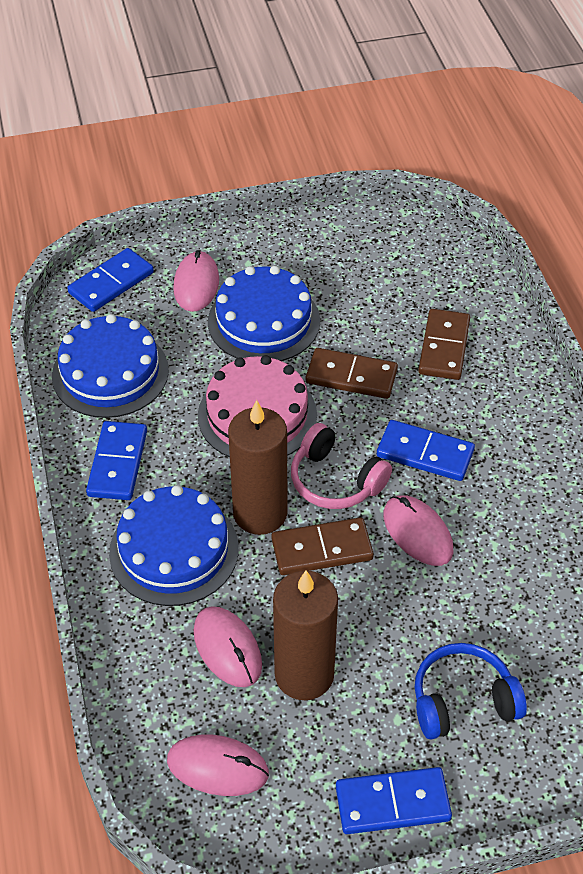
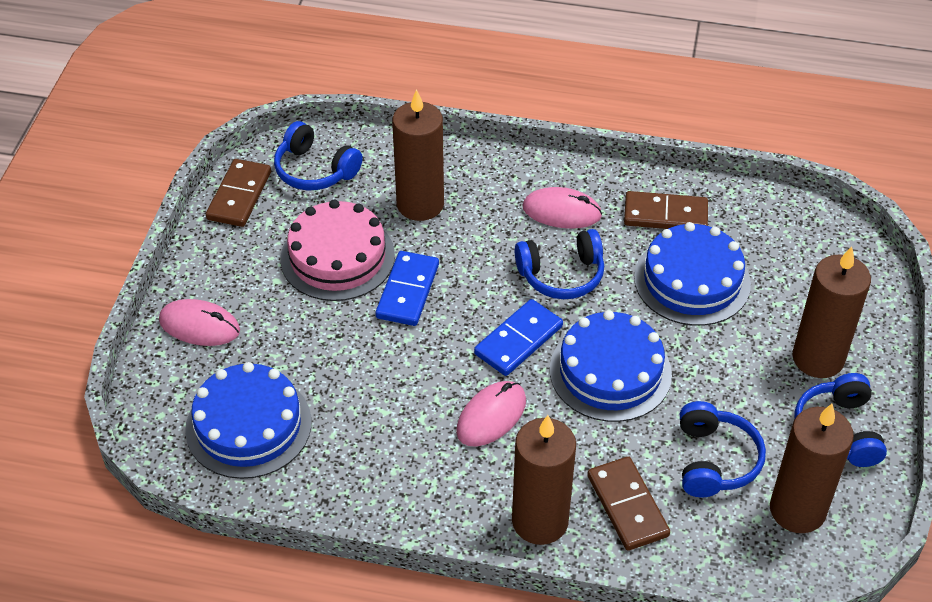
blue domino: 4 -> 2
blue headphones: 1 -> 4
brown candle: 2 -> 4
pink headphones: 1 -> 0
pink mouse: 4 -> 3

